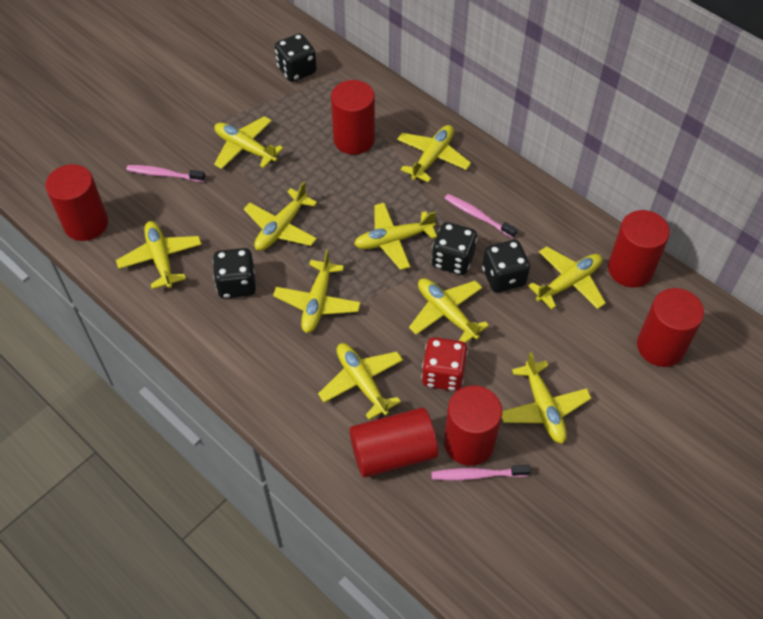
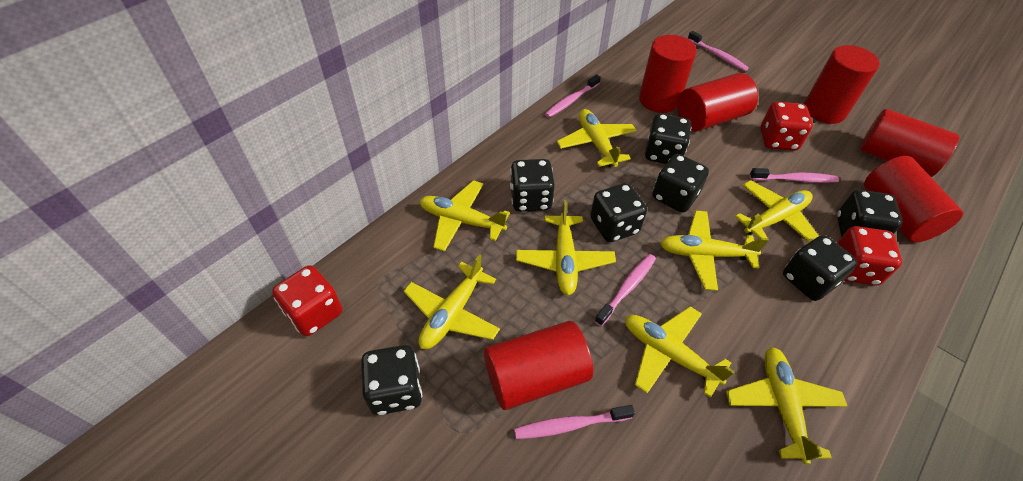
black dice: 4 -> 7
pink toothbrush: 3 -> 5
red dice: 1 -> 3
yellow plane: 10 -> 8

